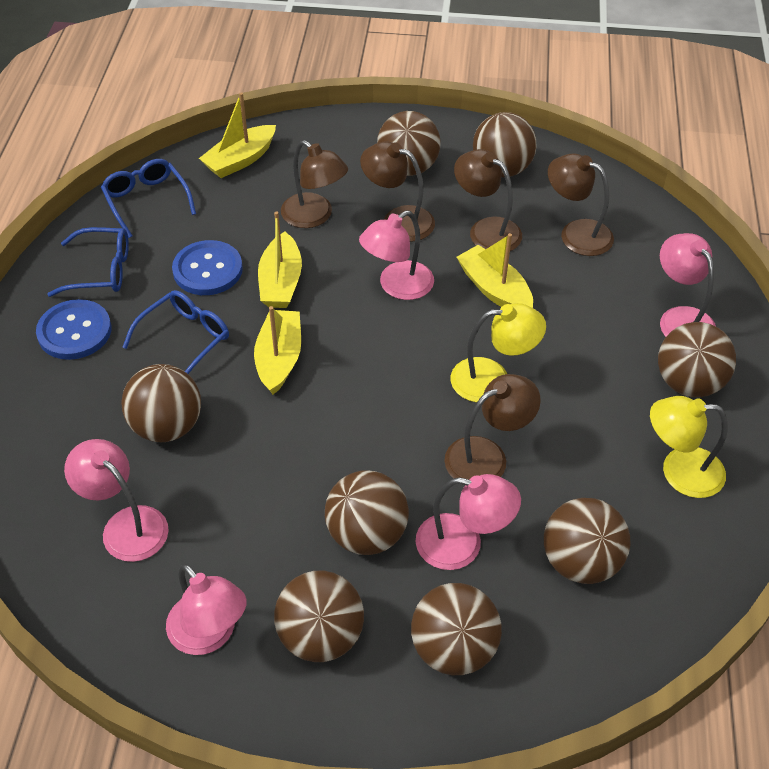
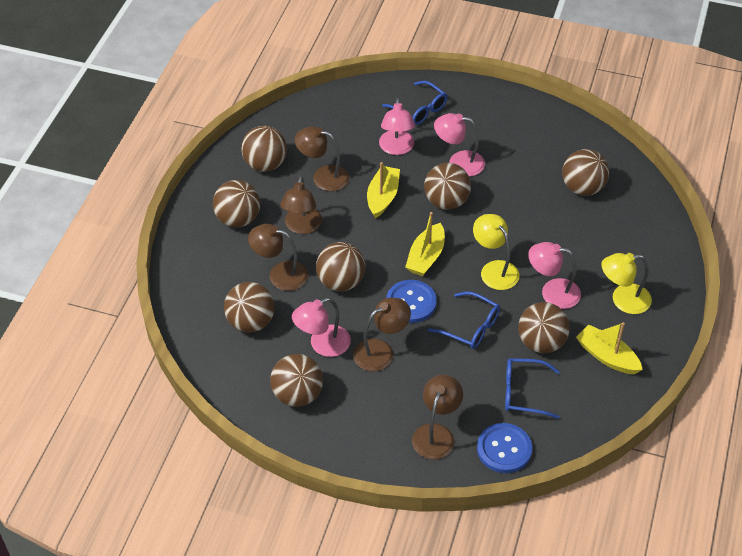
pink lamp: 5 -> 4
yellow boat: 4 -> 3

